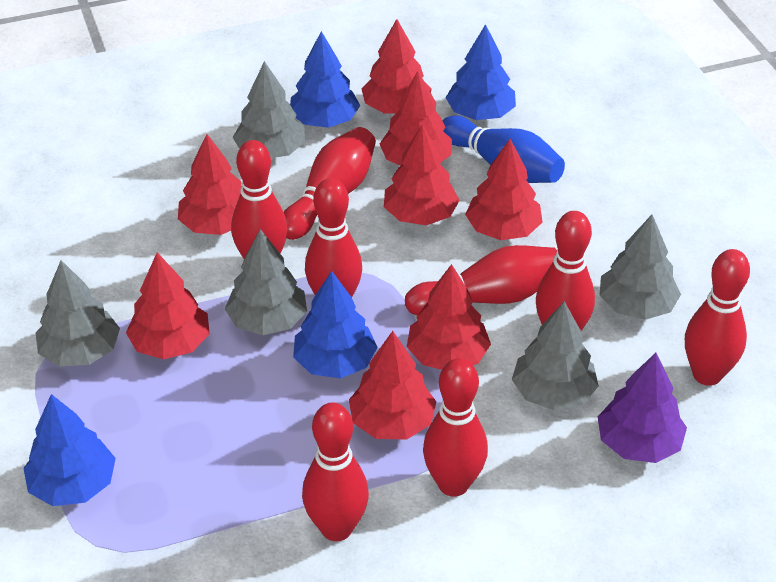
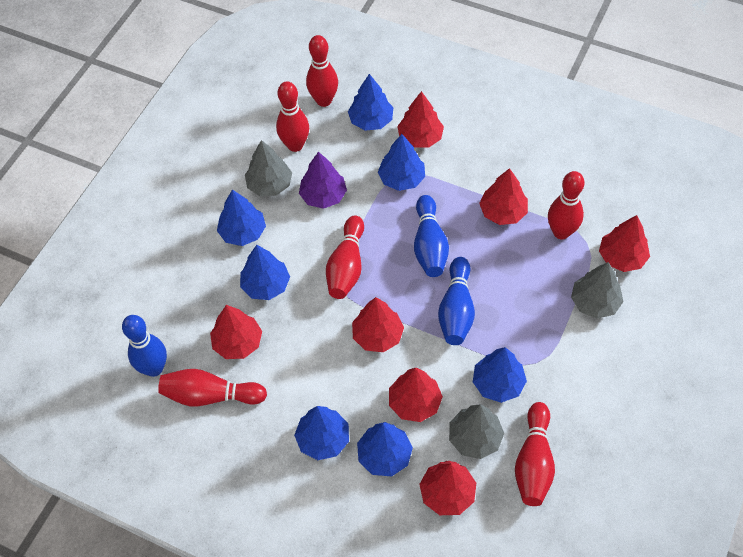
blue bowling pin: 1 -> 3
blue tree: 4 -> 7
grey tree: 5 -> 3
red bowling pin: 8 -> 6
red tree: 8 -> 7

